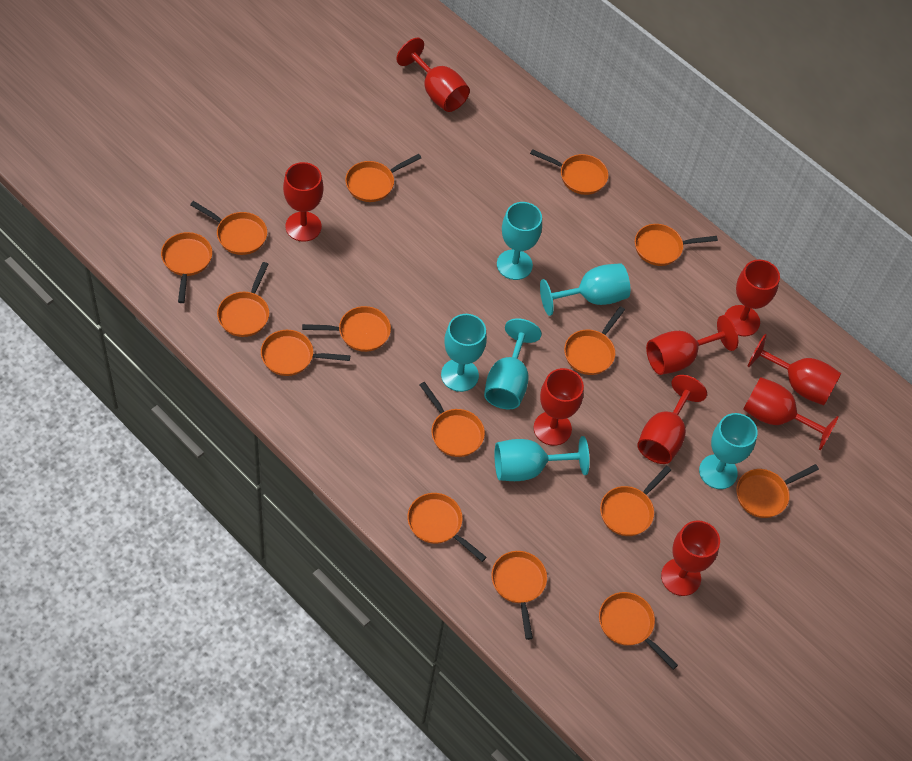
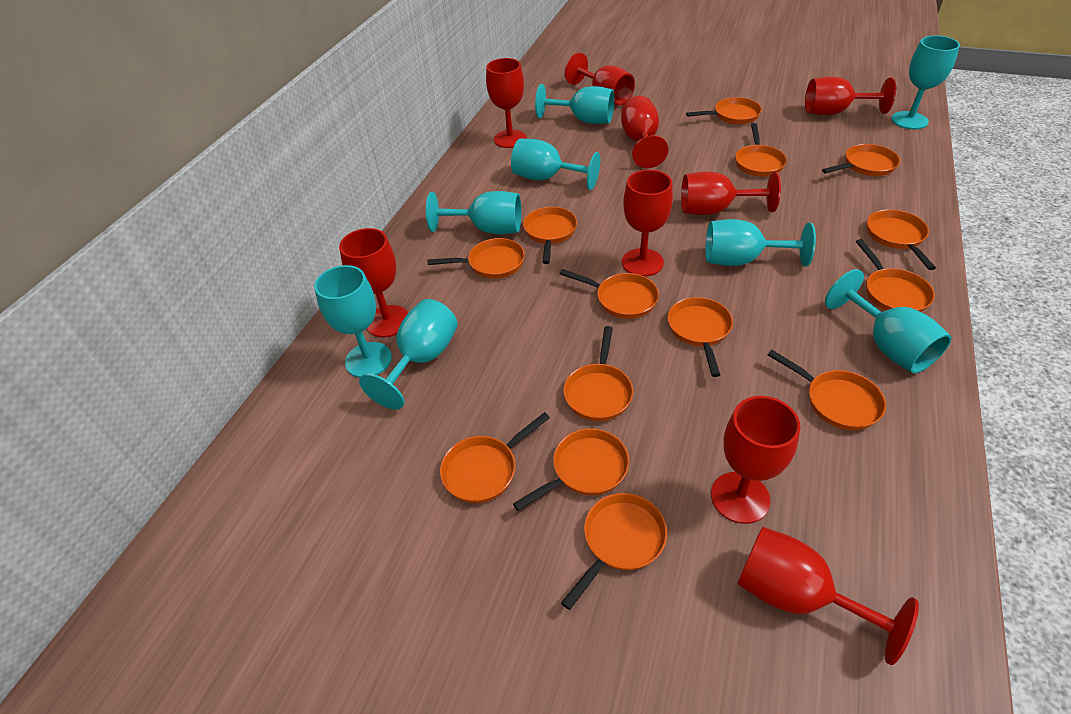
orange pan: 15 -> 14
turquoise goblet: 6 -> 8

